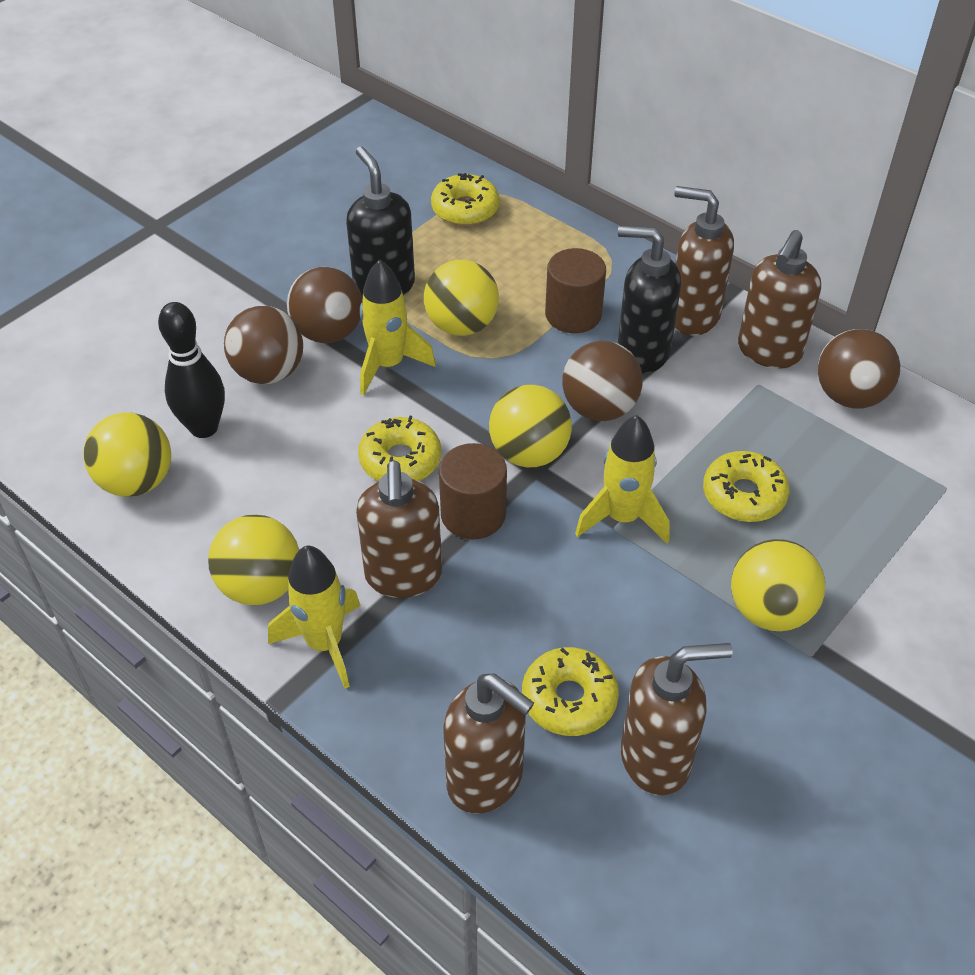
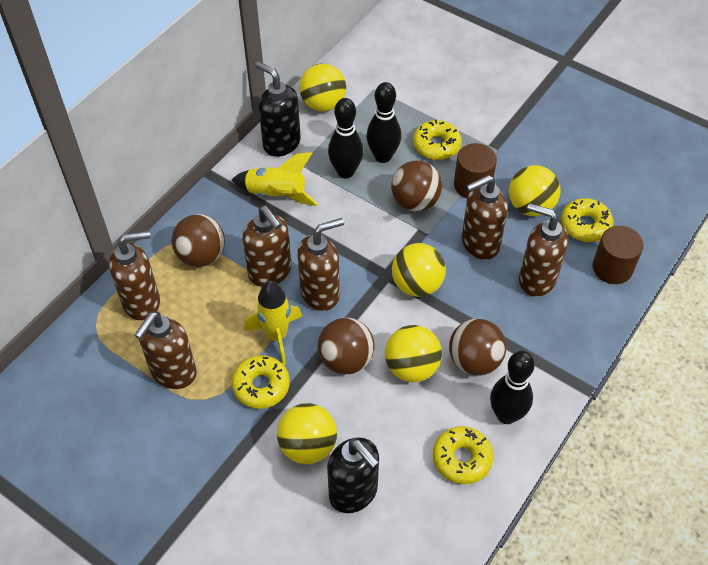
black bowling pin: 1 -> 3
brown soap dispenser: 5 -> 6
yellow rocket: 3 -> 2

